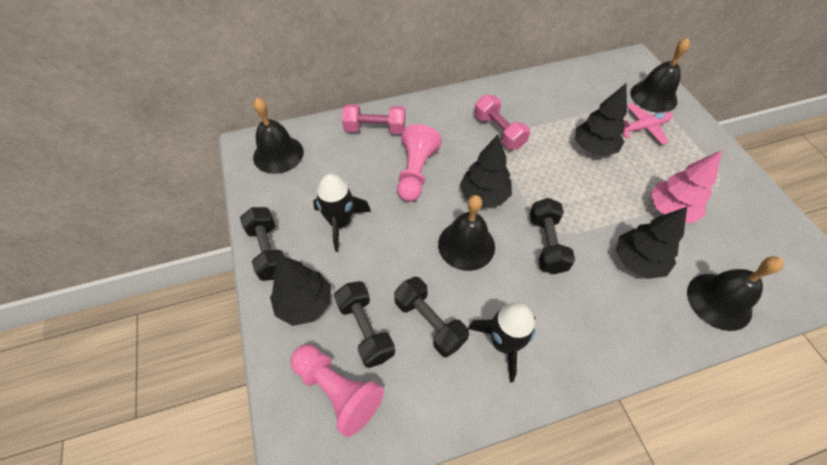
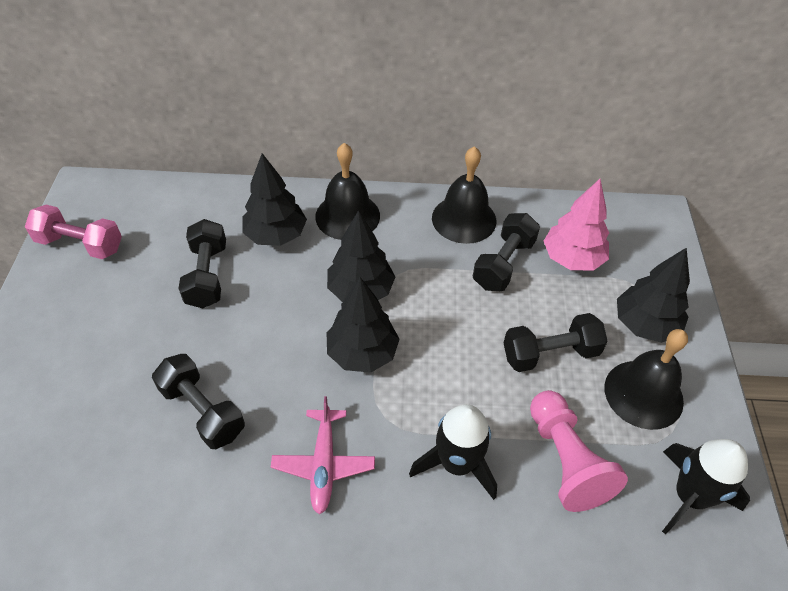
black bell: 4 -> 3
pink dumbbell: 2 -> 1
pink pawn: 2 -> 1

